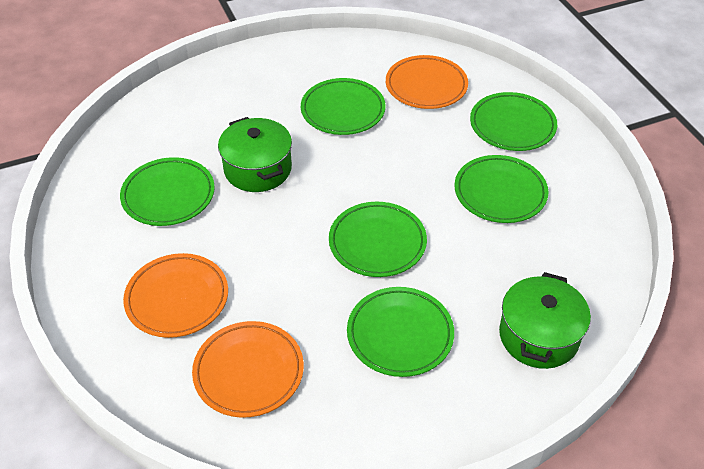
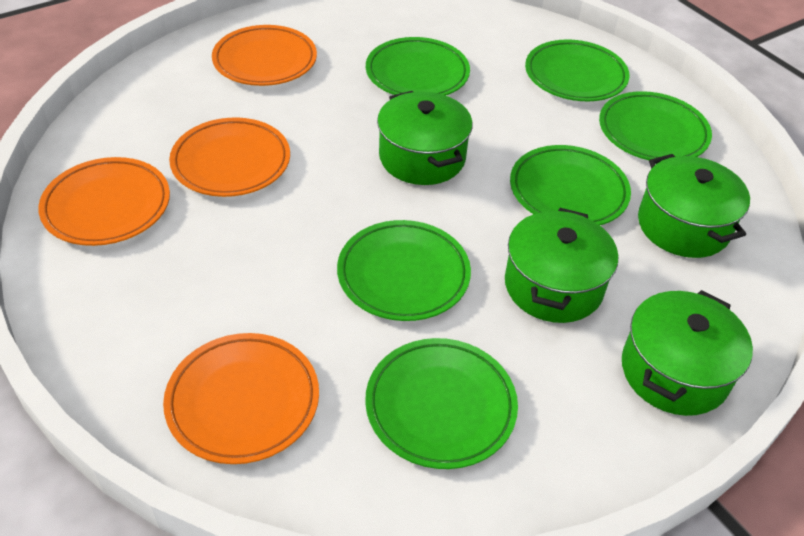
green pot: 2 -> 4
orange plate: 3 -> 4

